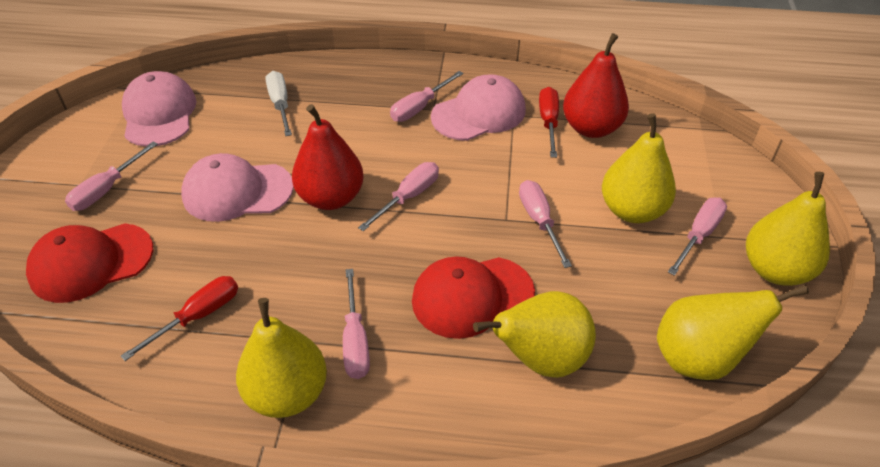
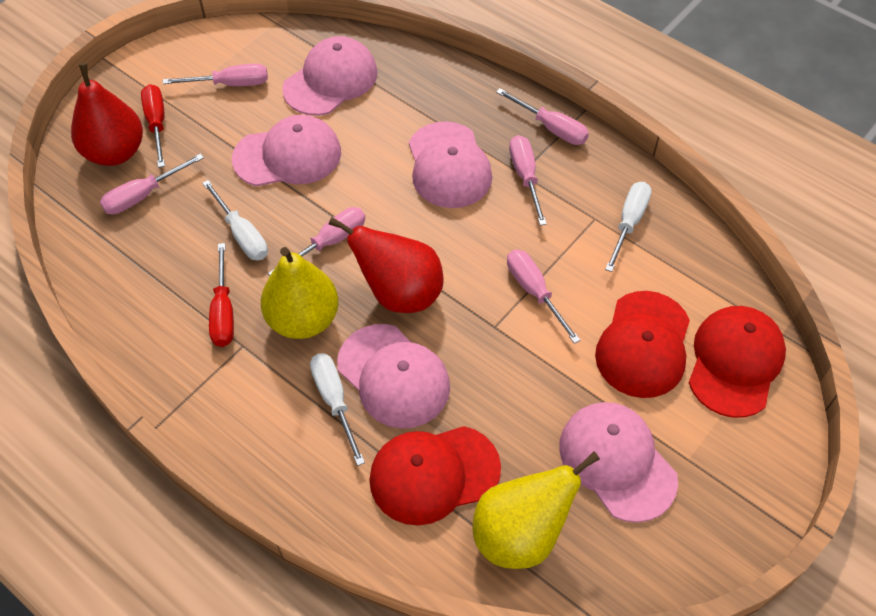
pink cap: 3 -> 5
red cap: 2 -> 3
white screwdriver: 1 -> 3
yellow pear: 5 -> 2

